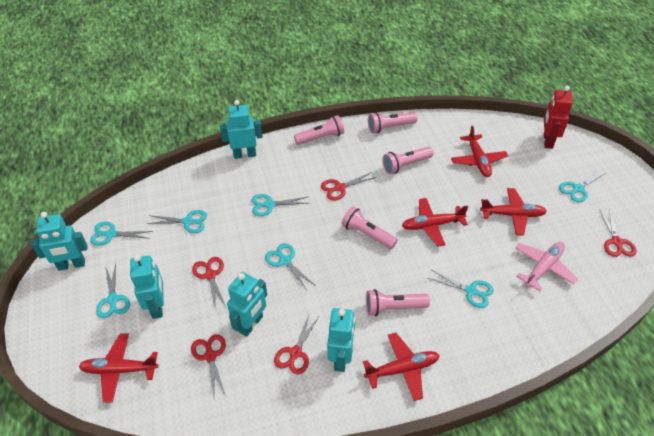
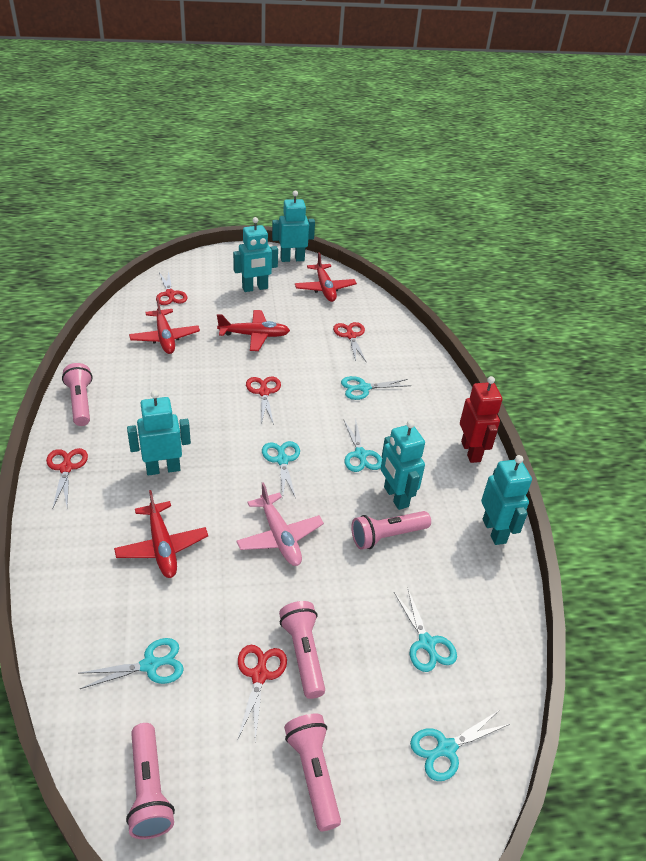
red plane: 5 -> 4
turquoise scissors: 7 -> 6

